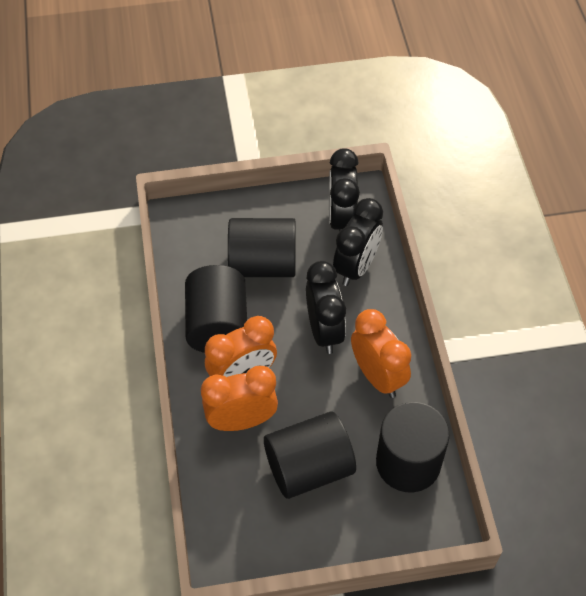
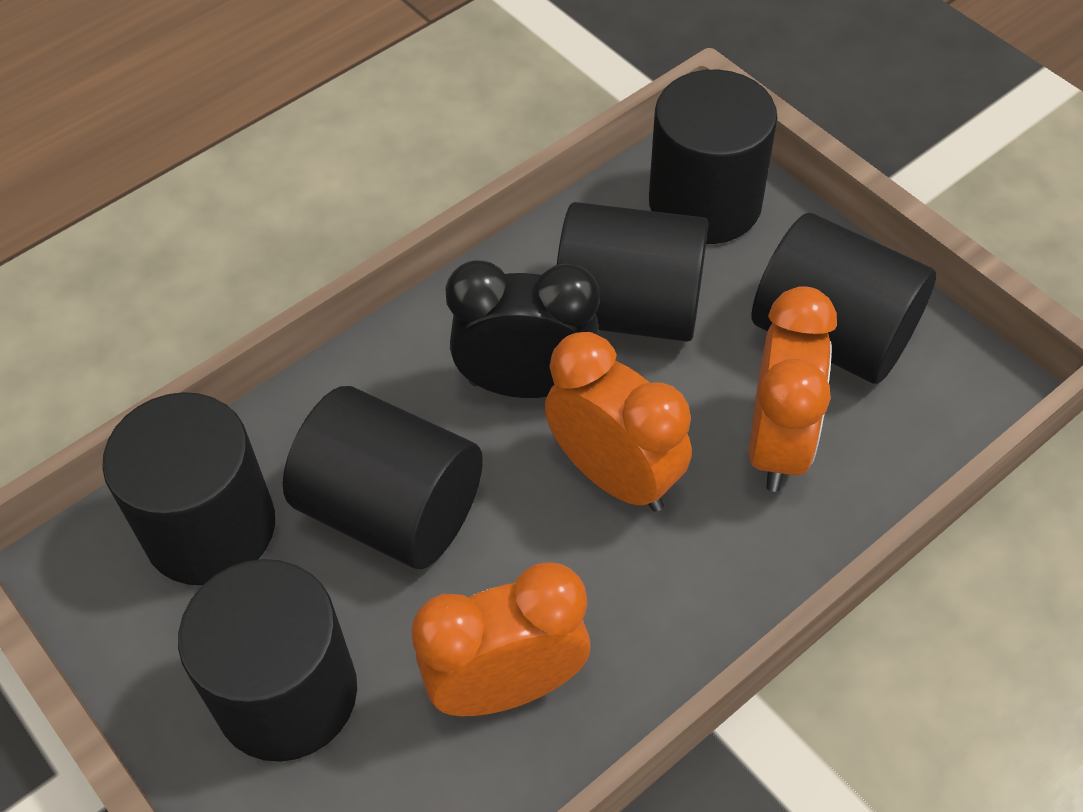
black clock: 3 -> 1
black cylinder: 4 -> 6

